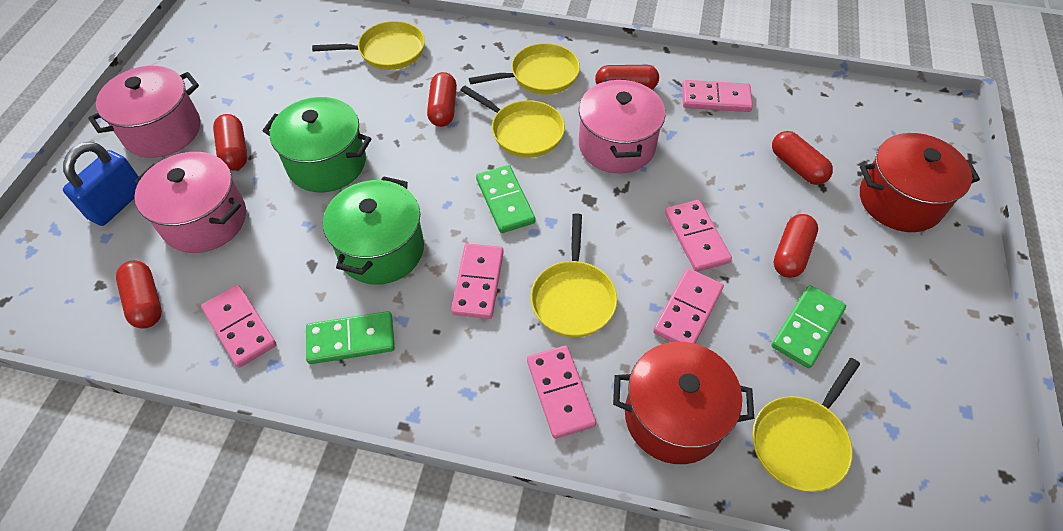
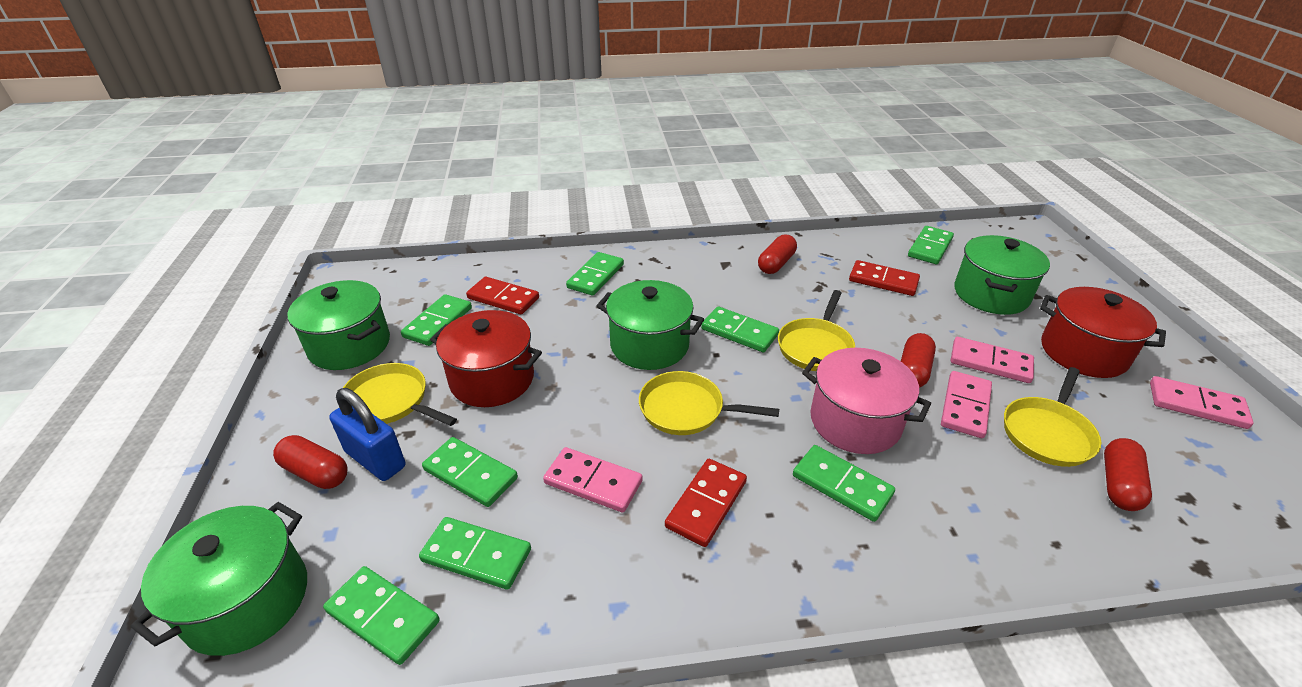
green domino: 3 -> 8
green pot: 2 -> 4
pink domino: 6 -> 4
pink pot: 3 -> 1
red capsule: 6 -> 4
red domino: 0 -> 3
yellow pan: 5 -> 4

